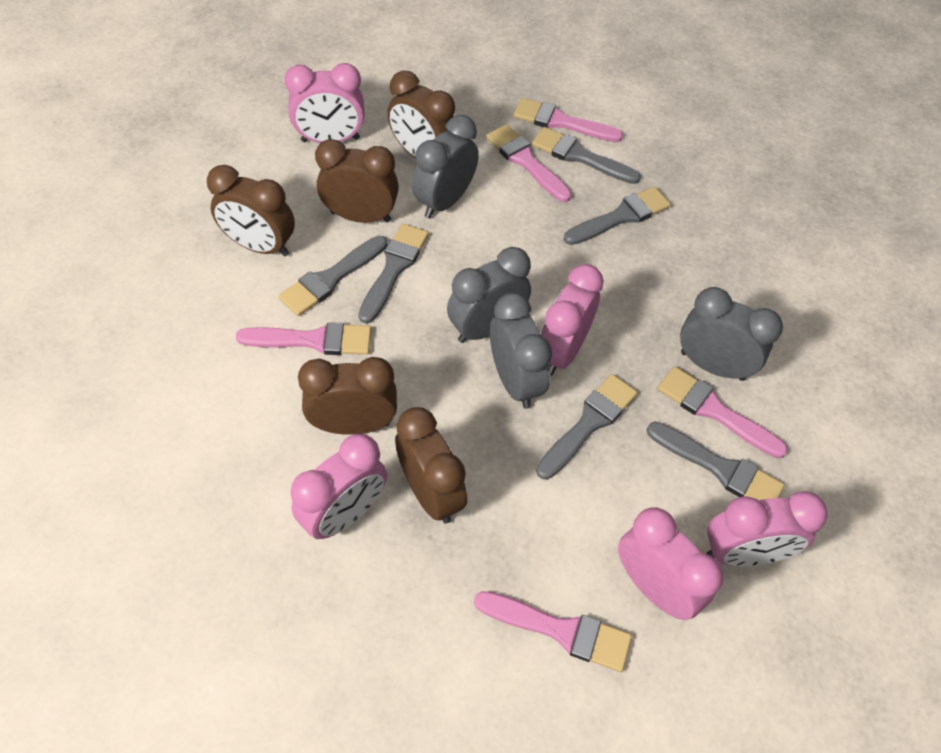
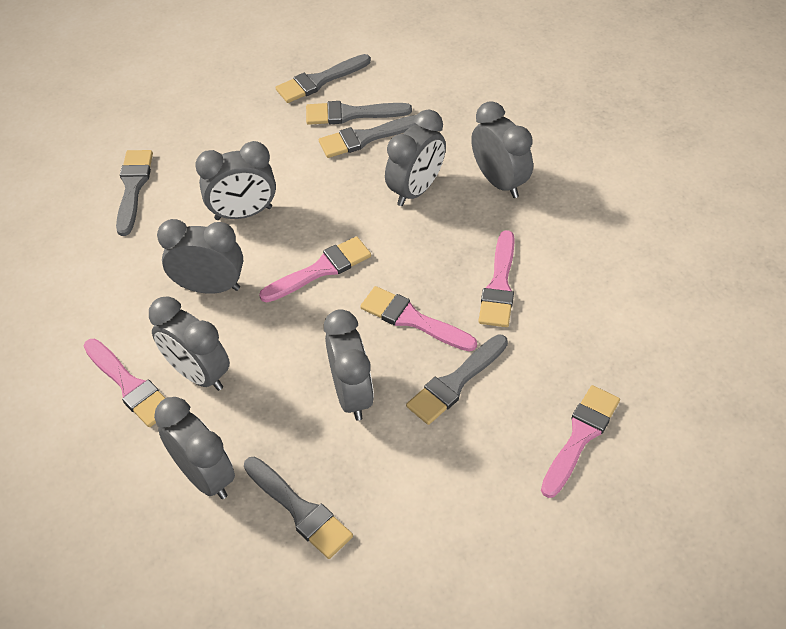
brown clock: 5 -> 0
grey clock: 4 -> 7
pink clock: 5 -> 0

